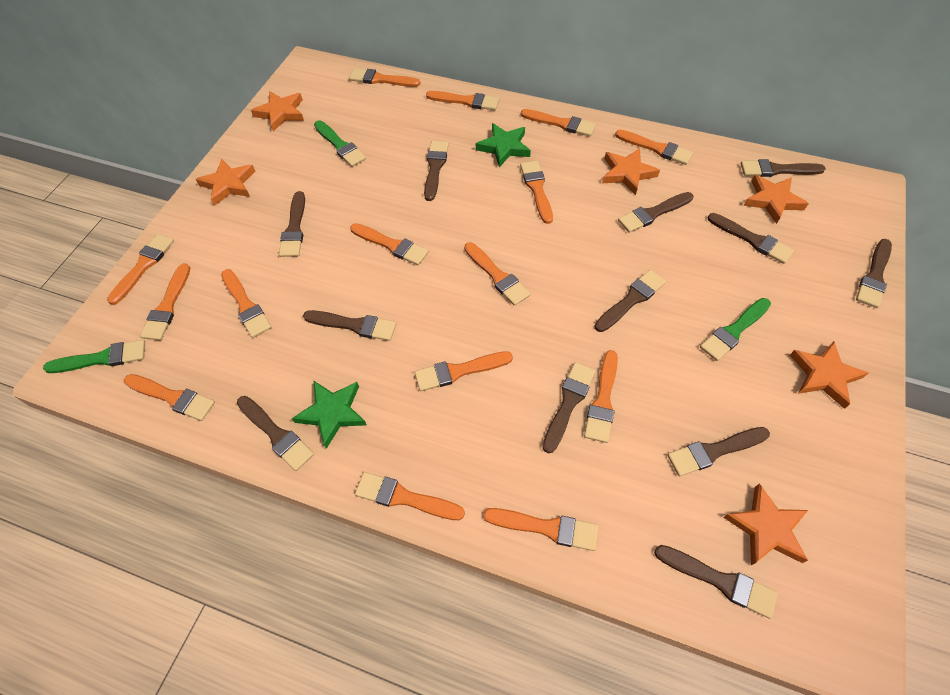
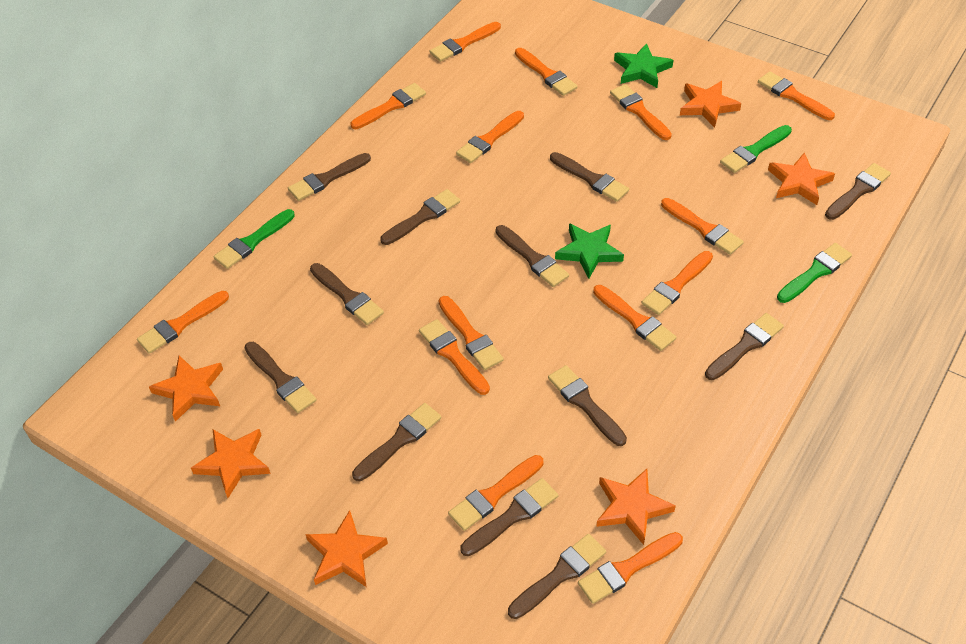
orange brush: 15 -> 14

